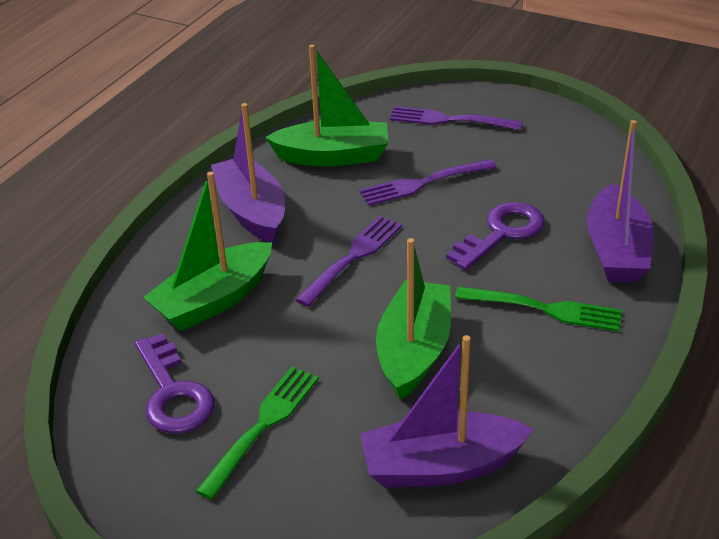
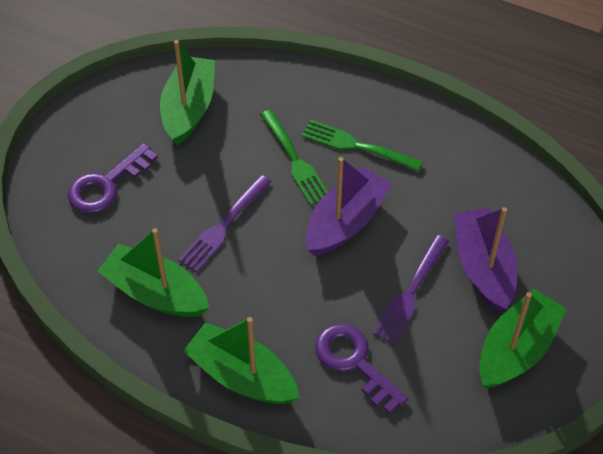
green boat: 3 -> 4
purple boat: 3 -> 2
purple fork: 3 -> 2

